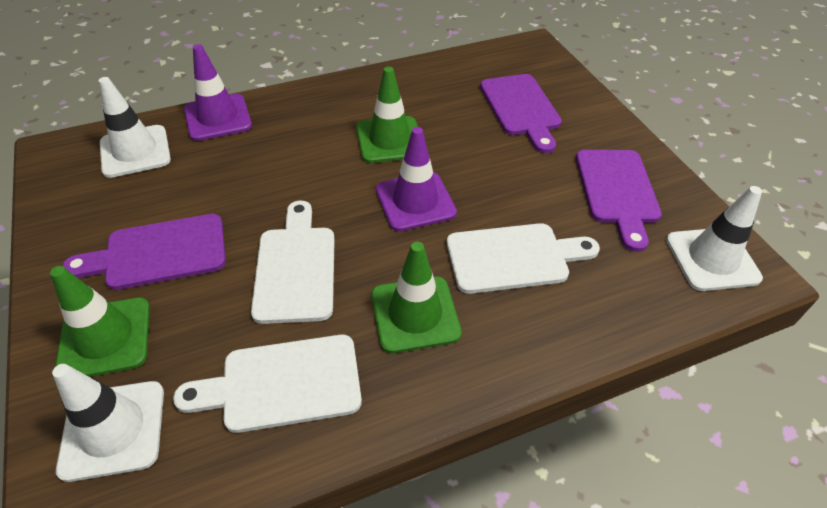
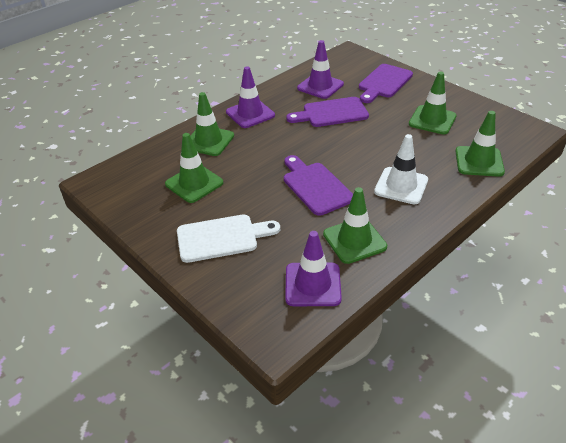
green traffic cone: 3 -> 5
purple traffic cone: 2 -> 3
white cutting board: 3 -> 1
white traffic cone: 3 -> 1

